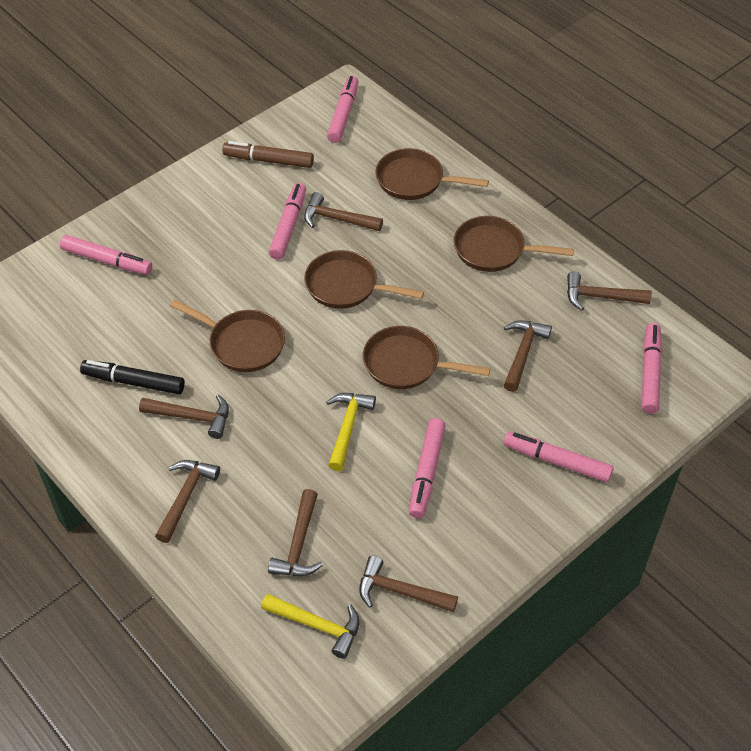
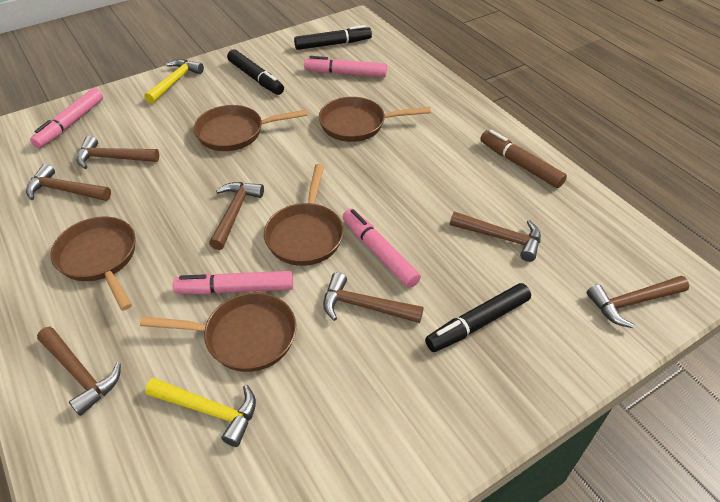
black marker: 1 -> 3
pink marker: 6 -> 4

